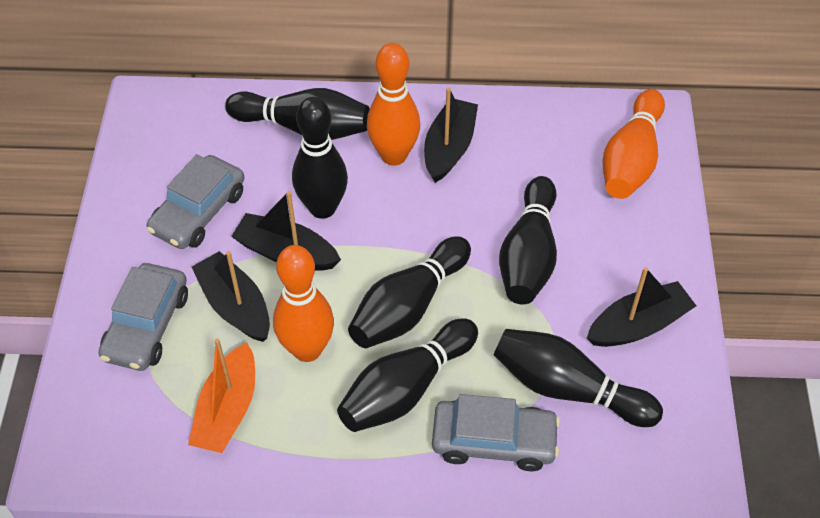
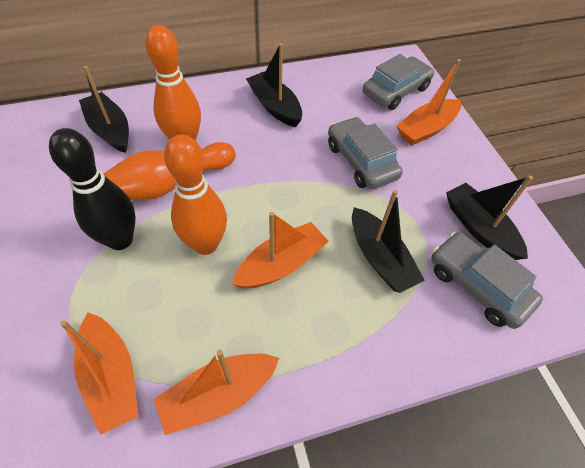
black bowling pin: 6 -> 1
orange boat: 1 -> 4

